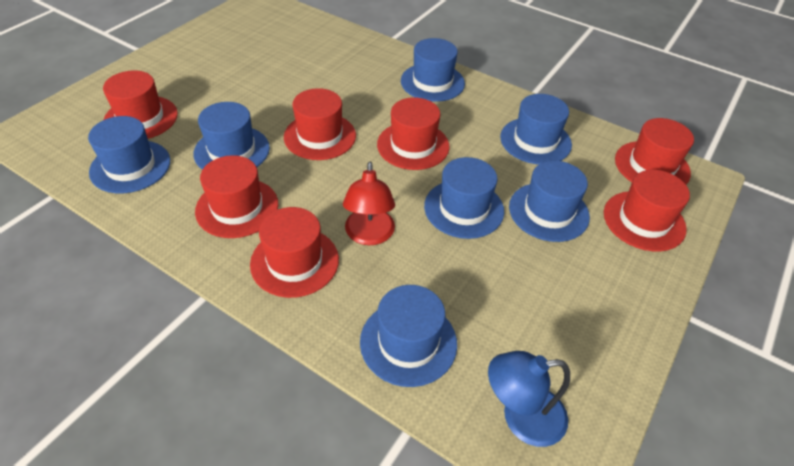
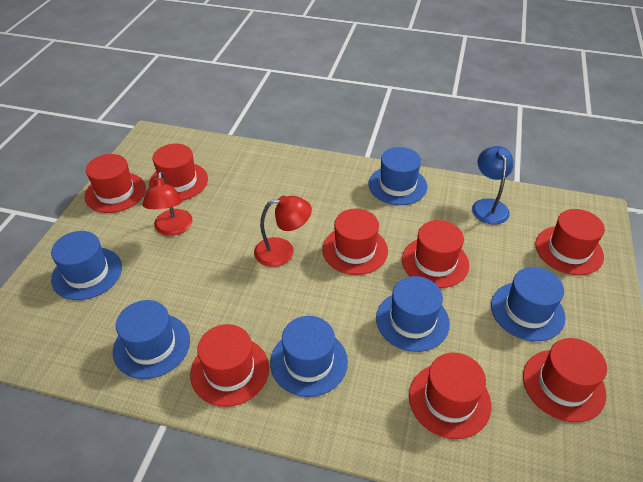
blue hat: 7 -> 6
red hat: 7 -> 8
red lamp: 1 -> 2

